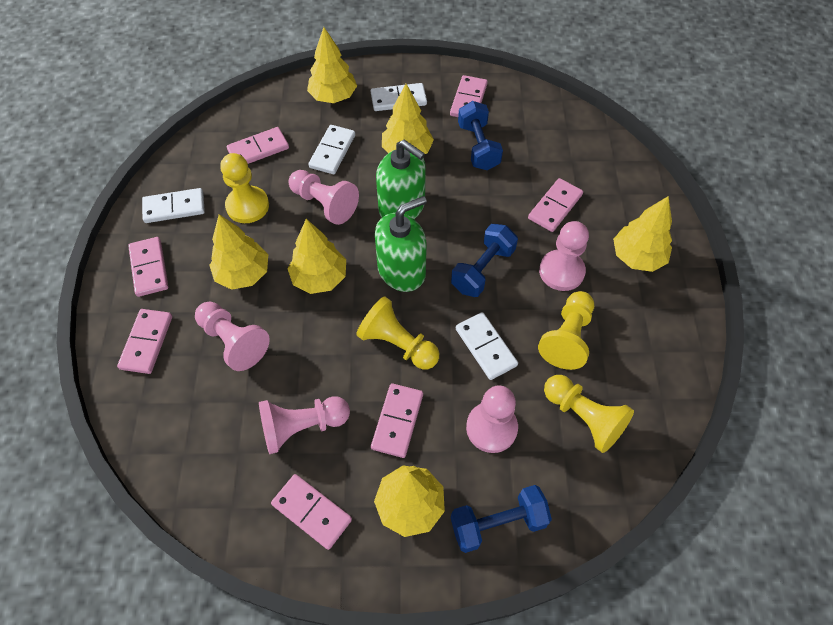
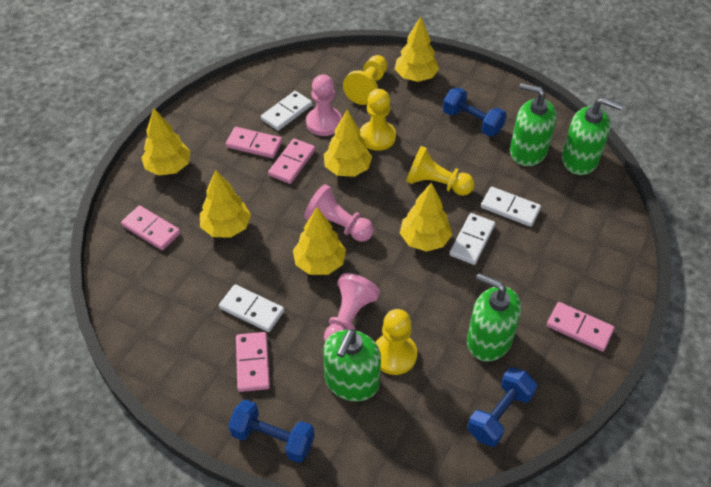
green soap dispenser: 2 -> 4
pink domino: 7 -> 5
pink pawn: 5 -> 3

